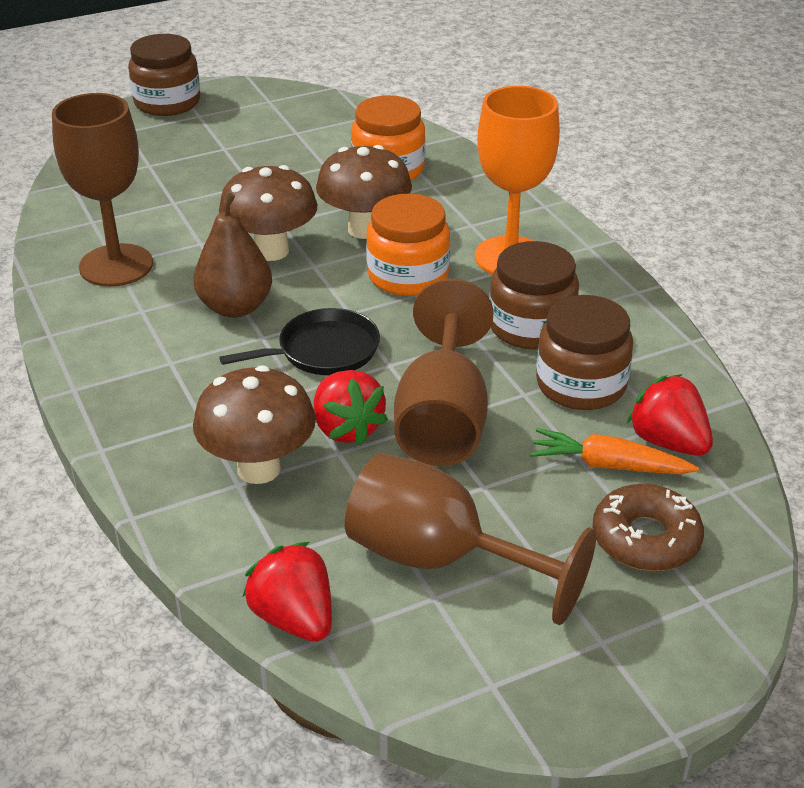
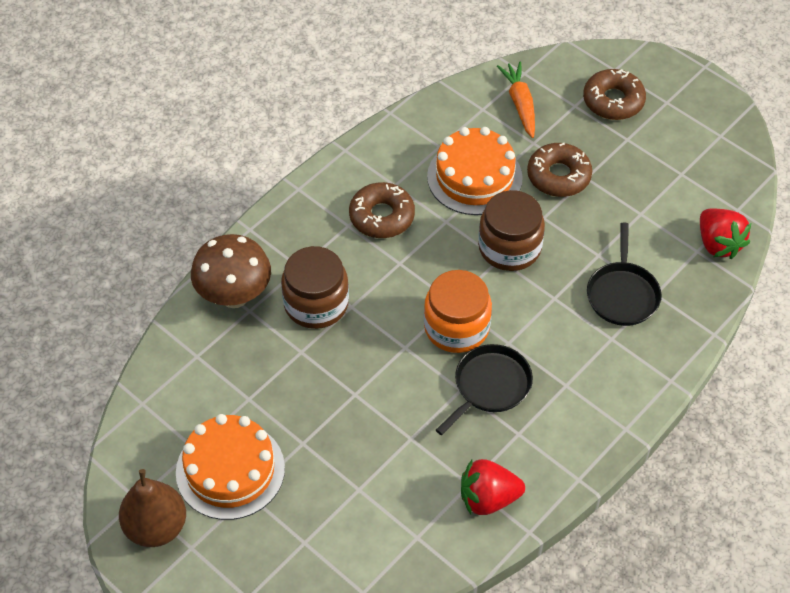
black pan: 1 -> 2
brown donut: 1 -> 3
brown goblet: 3 -> 0
brown jar: 3 -> 2
brown mushroom: 3 -> 1
orange cake: 0 -> 2
orange goblet: 1 -> 0
orange jar: 2 -> 1
red strawberry: 3 -> 2

